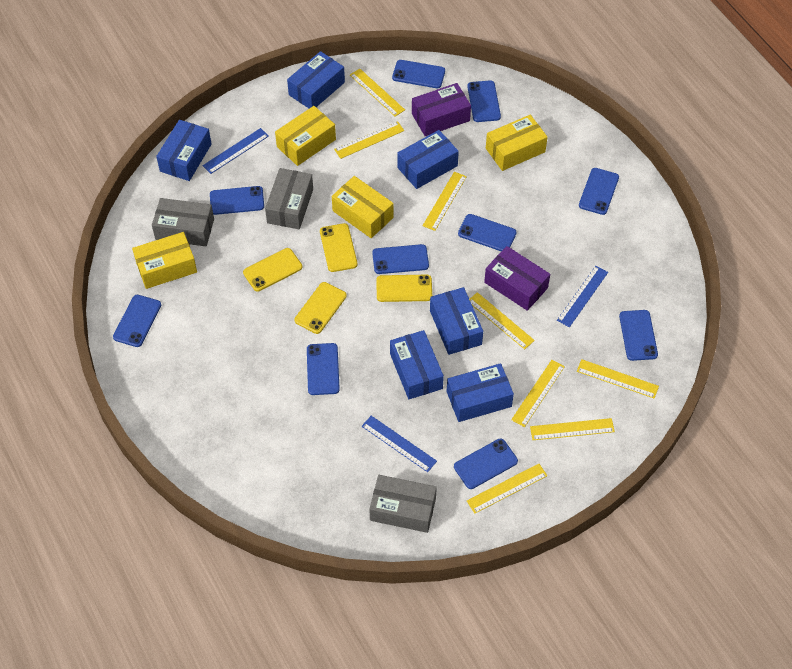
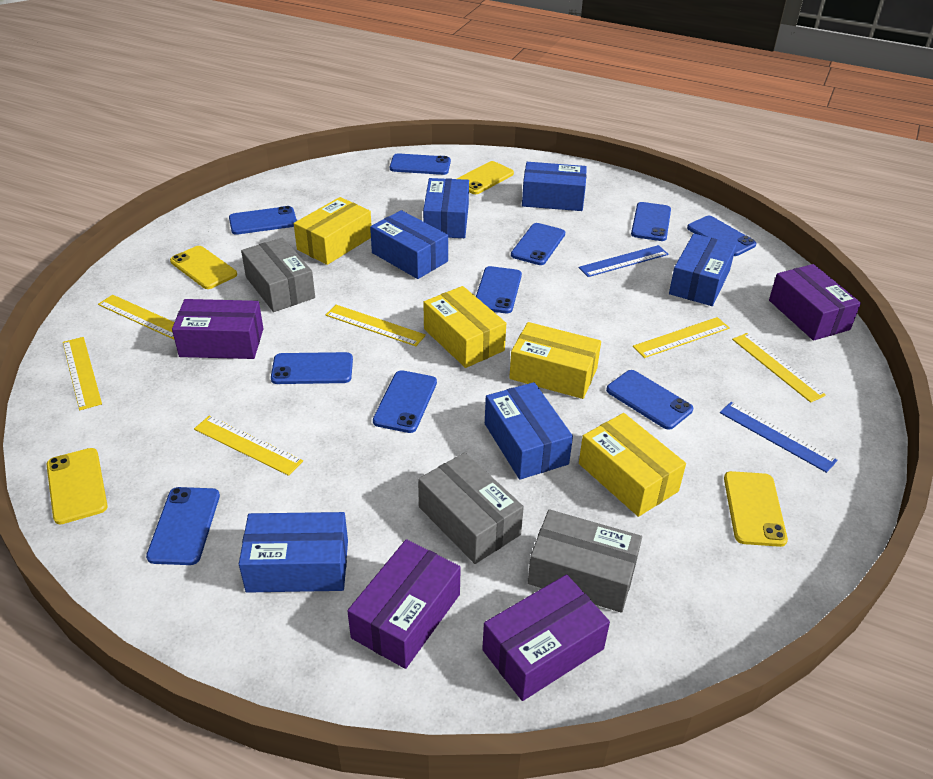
blue ruler: 3 -> 2
purple box: 2 -> 4
yellow ruler: 8 -> 6

